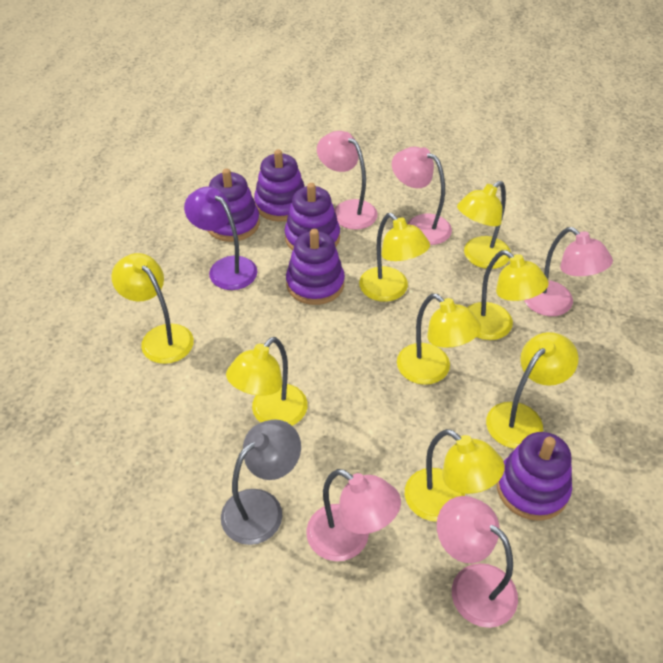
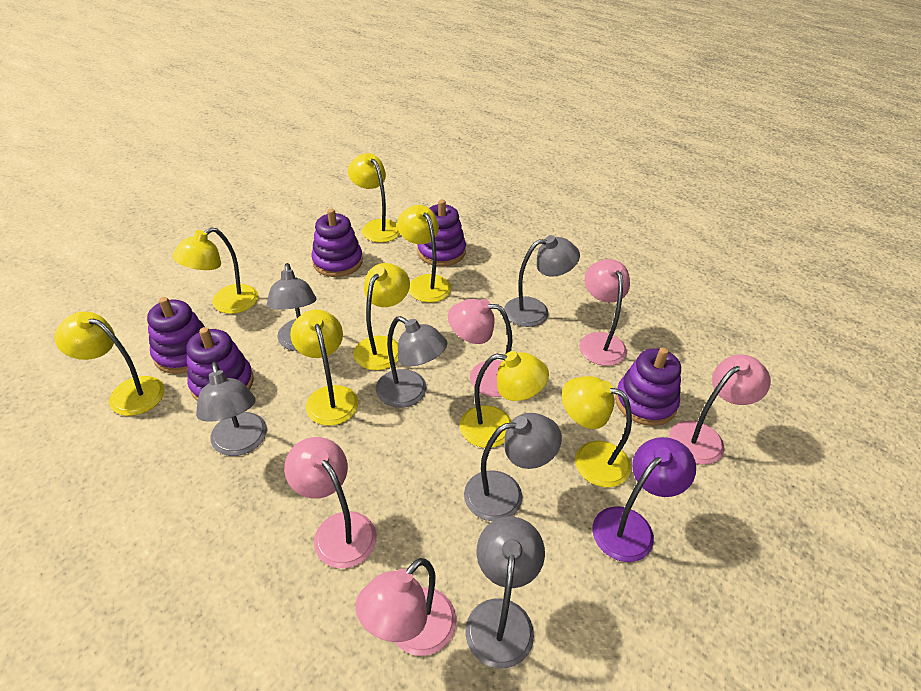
grey lamp: 1 -> 6

